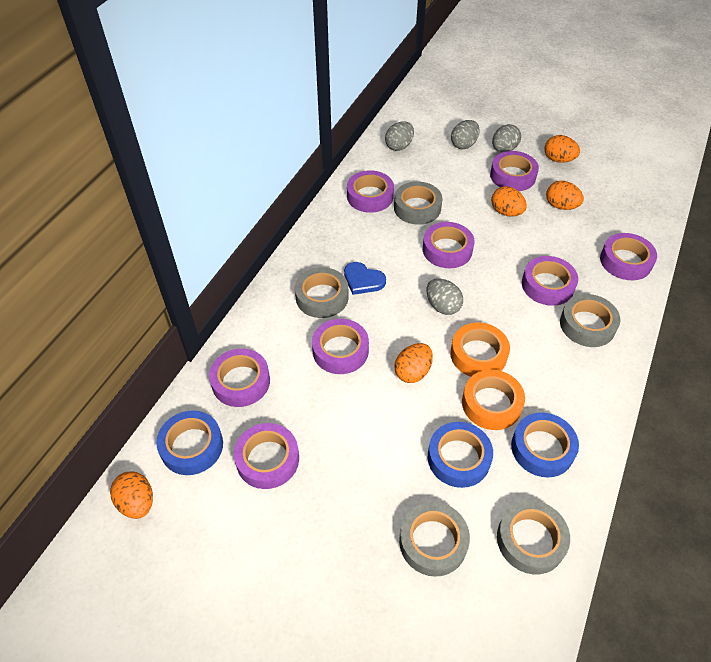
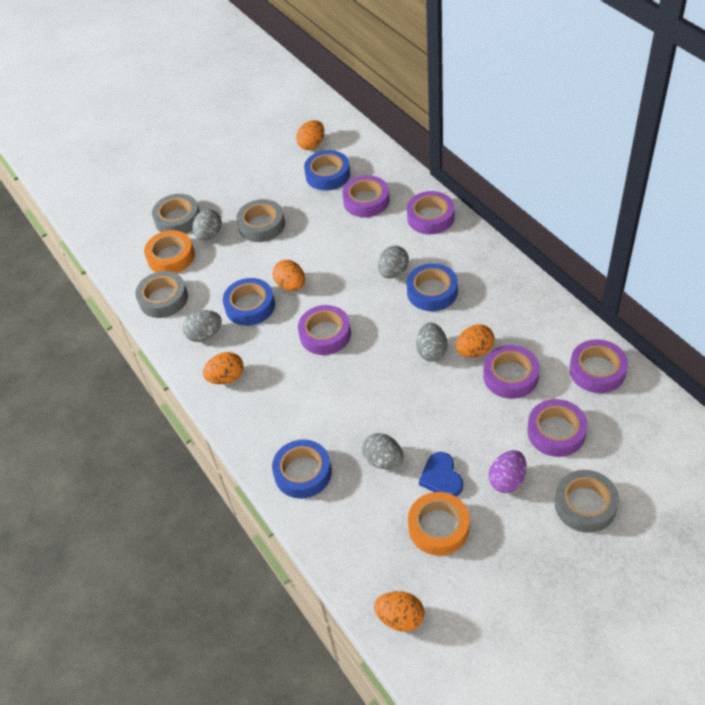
blue tape: 3 -> 4
grey egg: 4 -> 5
grey tape: 5 -> 4
purple egg: 0 -> 1
purple tape: 8 -> 6

